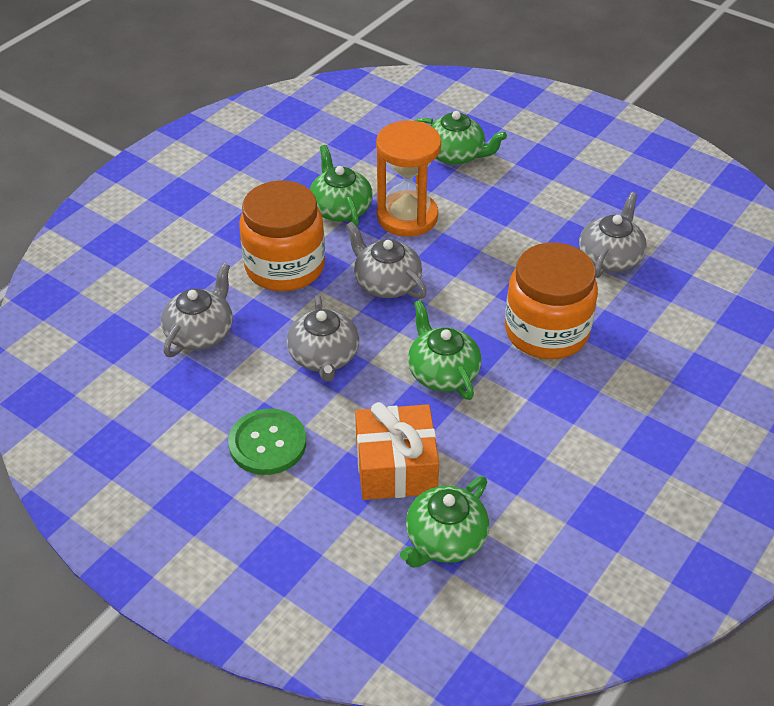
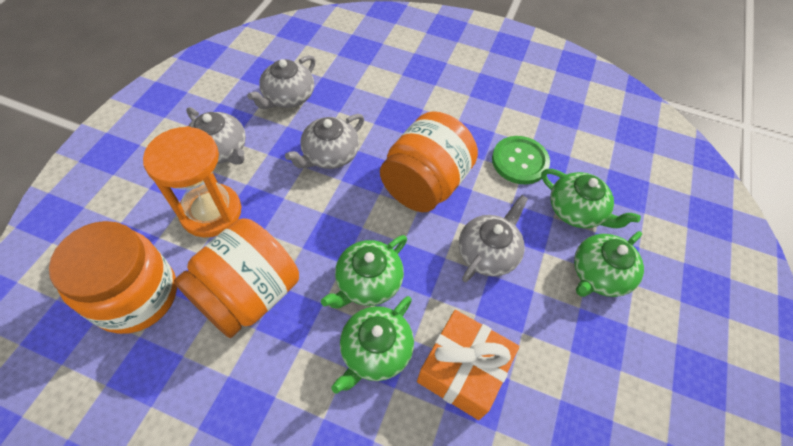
orange jar: 2 -> 3

